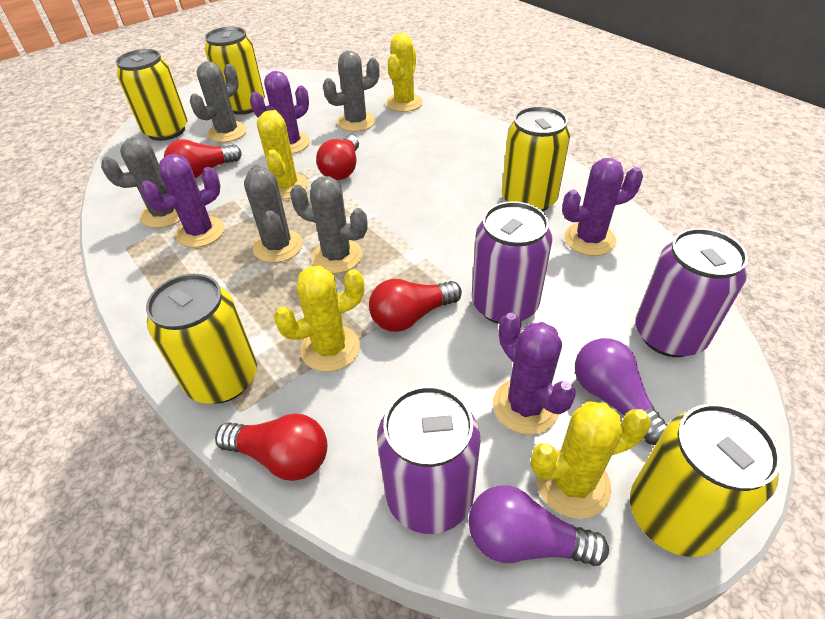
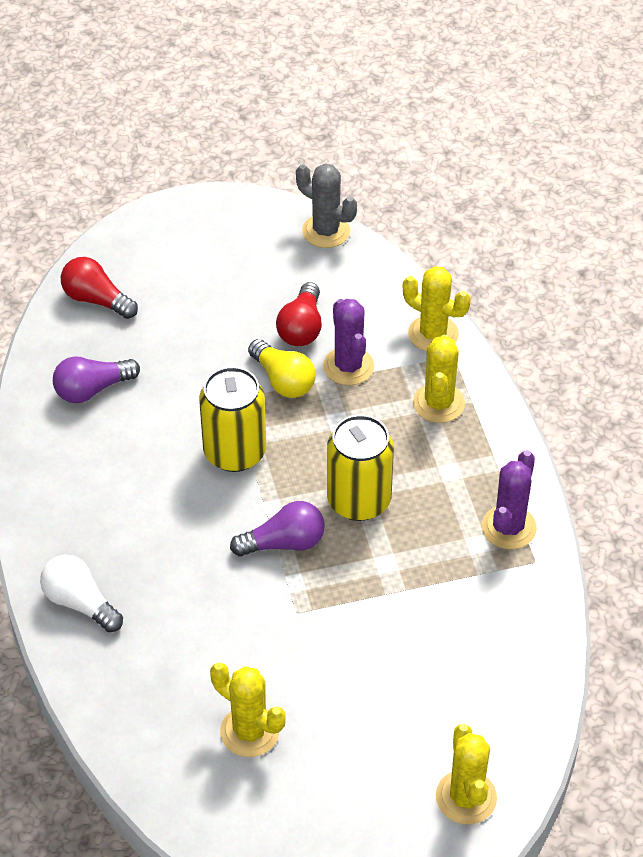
grey cactus: 5 -> 1
purple cactus: 4 -> 2
purple can: 3 -> 0
red light bulb: 4 -> 2
white light bulb: 0 -> 1
yellow can: 5 -> 2
yellow light bulb: 0 -> 1

